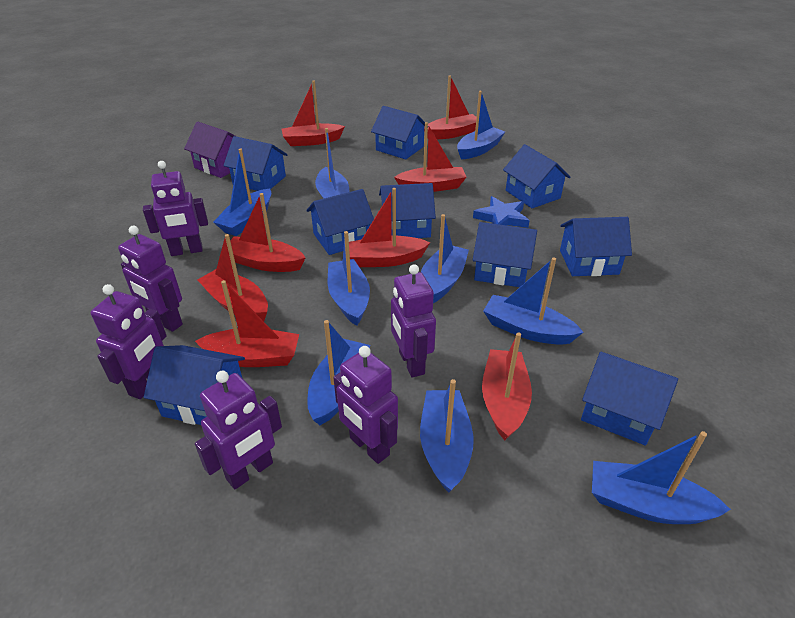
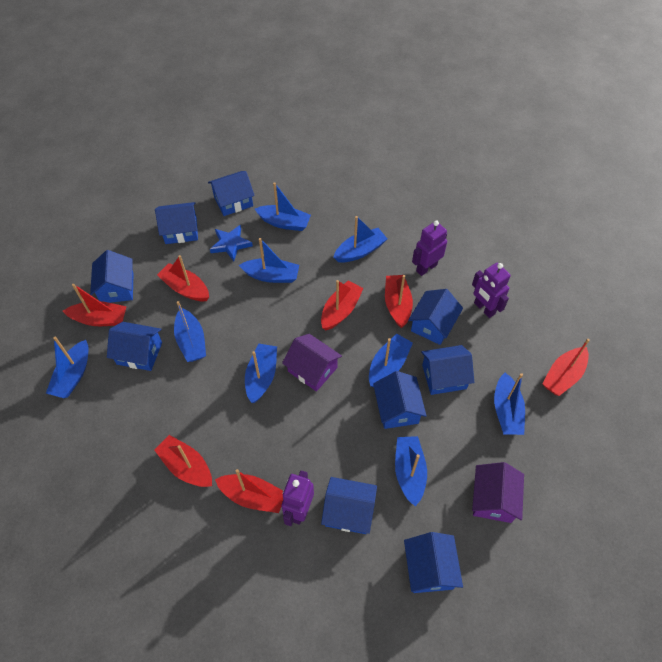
purple house: 1 -> 2
purple robot: 6 -> 3
red boat: 8 -> 7

